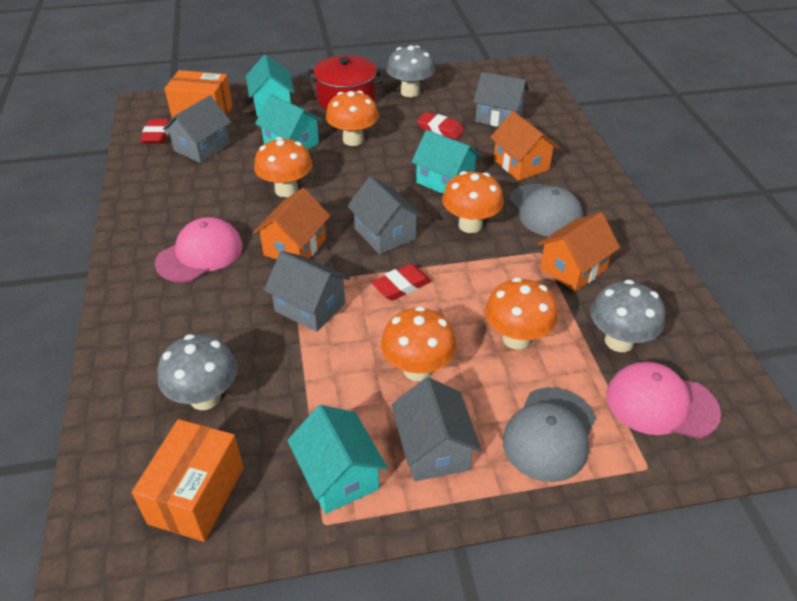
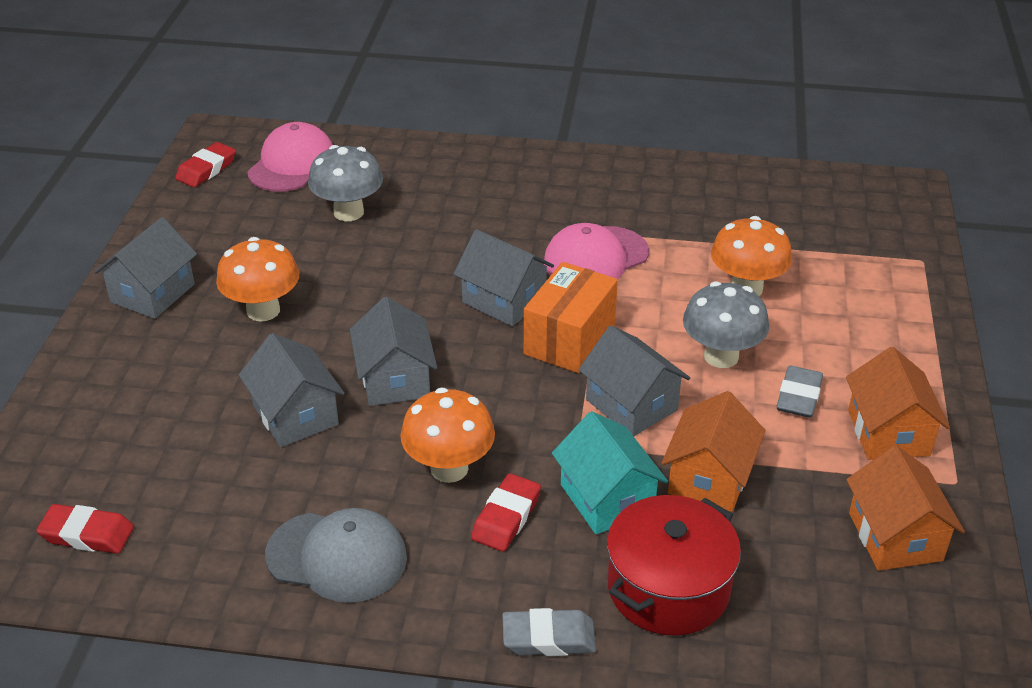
grey cap: 2 -> 1
grey eraser: 0 -> 2
grey mushroom: 3 -> 2
orange box: 2 -> 1
orange mushroom: 5 -> 3
turquoise house: 4 -> 1

